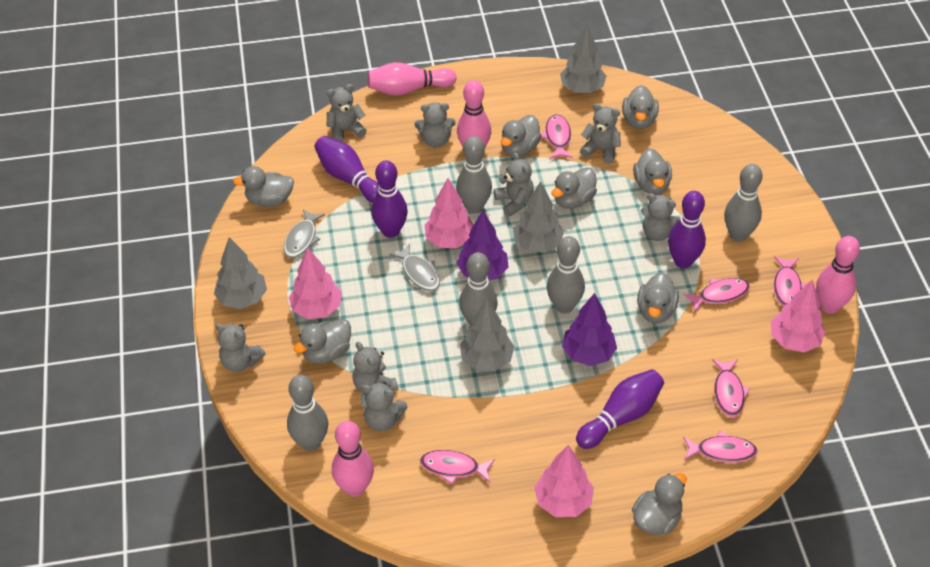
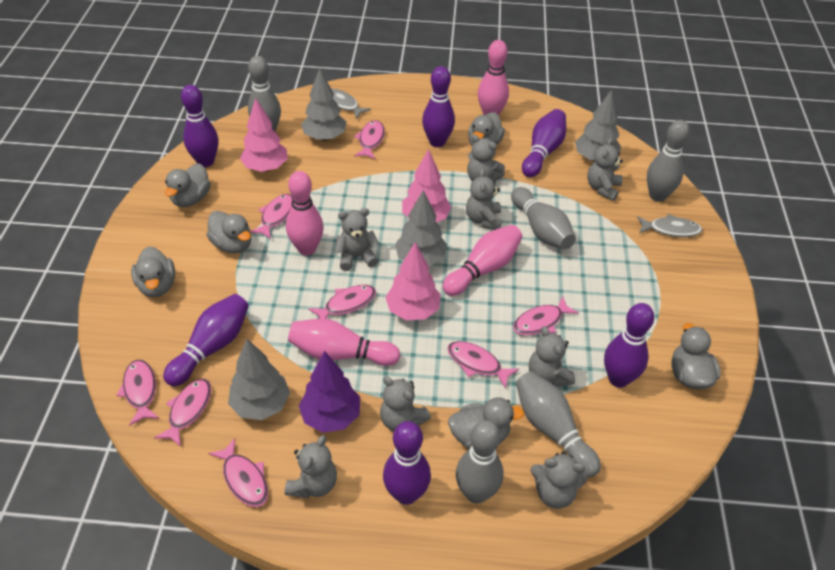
grey duck: 8 -> 6
pink fish: 6 -> 8
pink tree: 4 -> 3
purple bowling pin: 4 -> 6
purple tree: 2 -> 1

